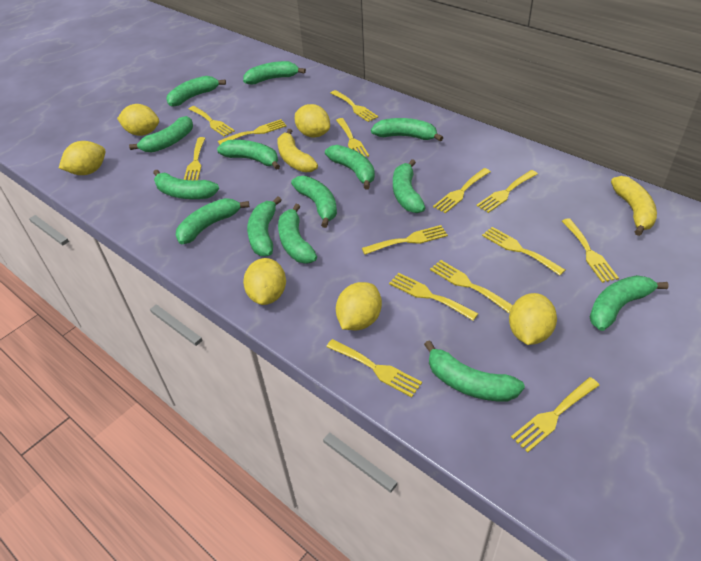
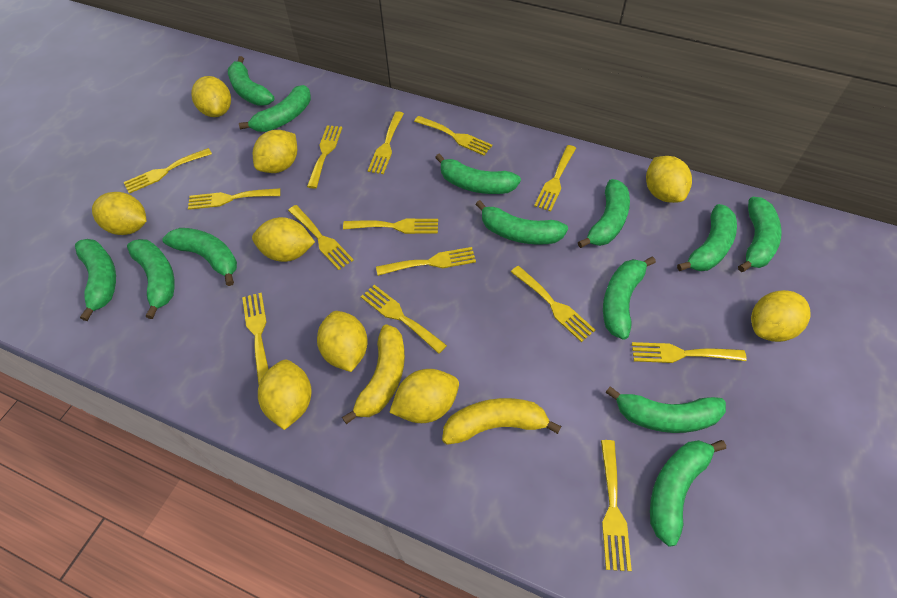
green banana: 14 -> 13
yellow lemon: 6 -> 9

